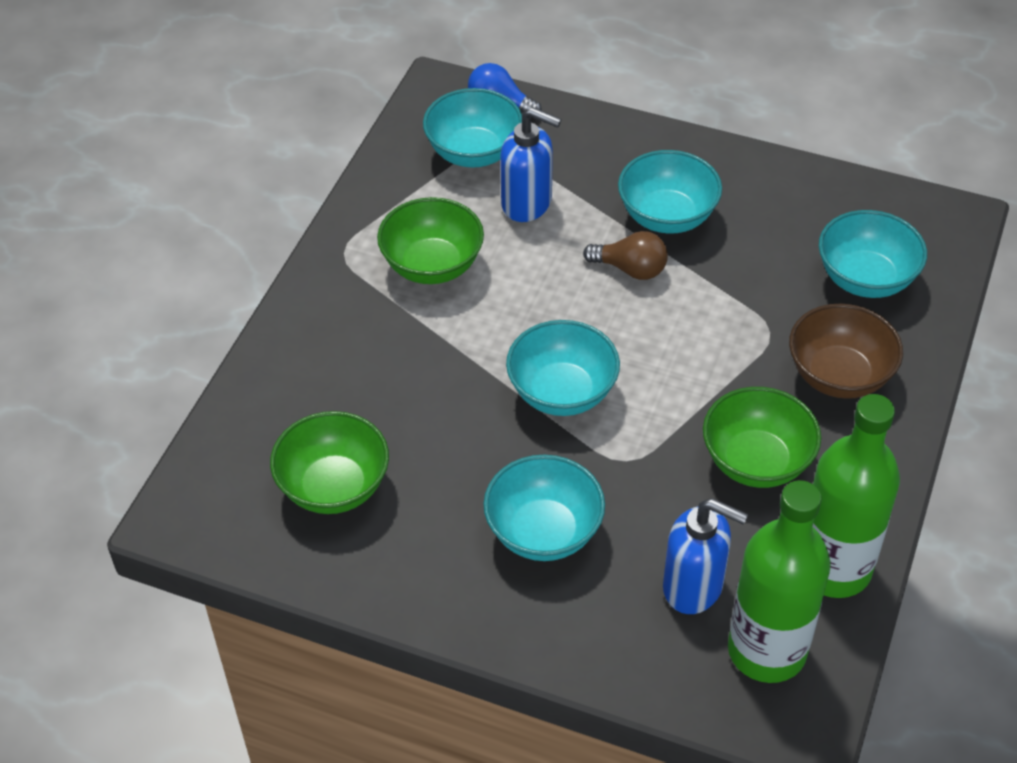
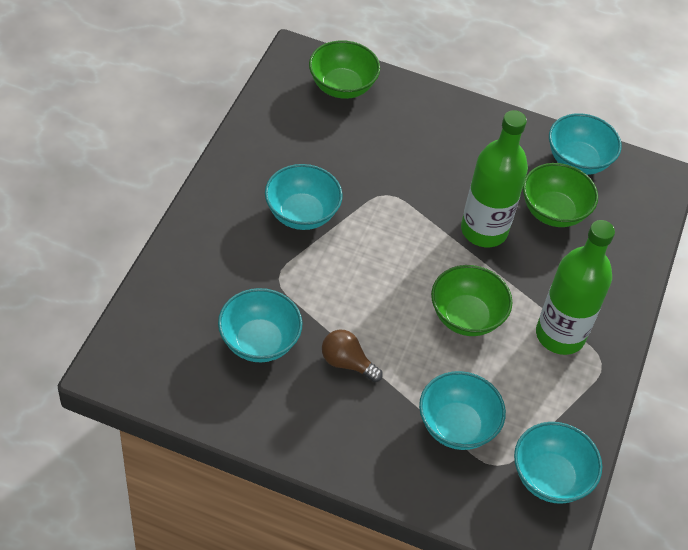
blue light bulb: 1 -> 0
blue soap dispenser: 2 -> 0
brown bowl: 1 -> 0

